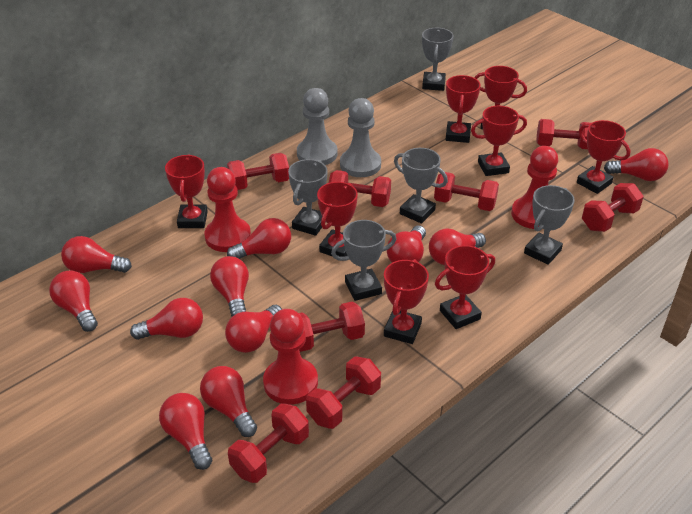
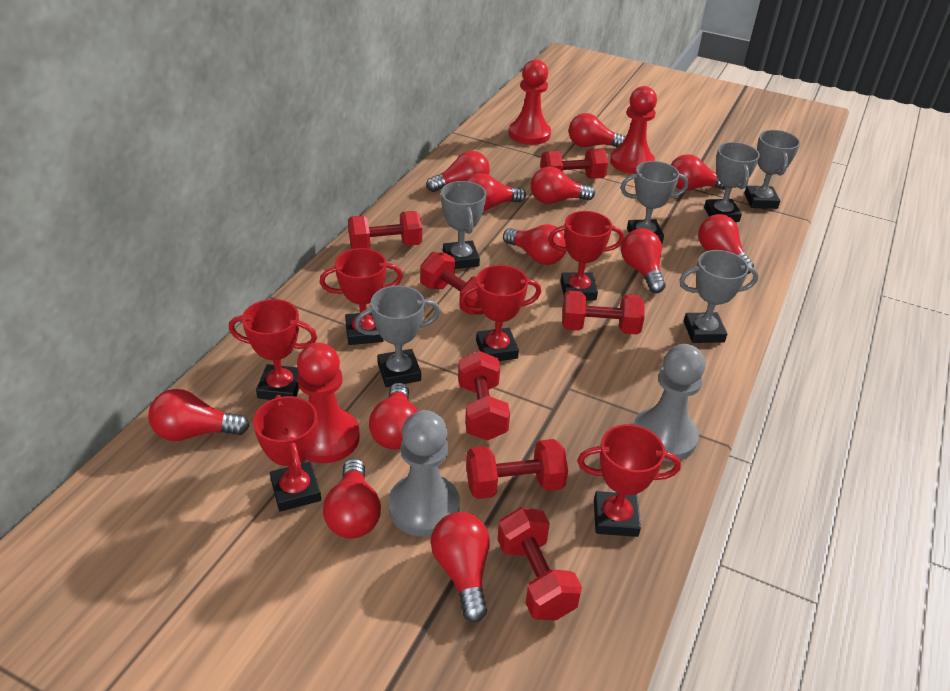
grey trophy: 5 -> 6
red dumbbell: 8 -> 7
red light bulb: 11 -> 12
red trophy: 8 -> 6

